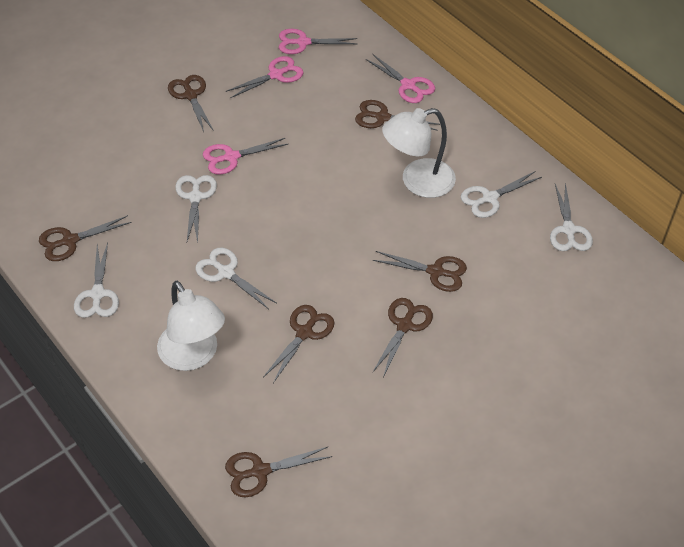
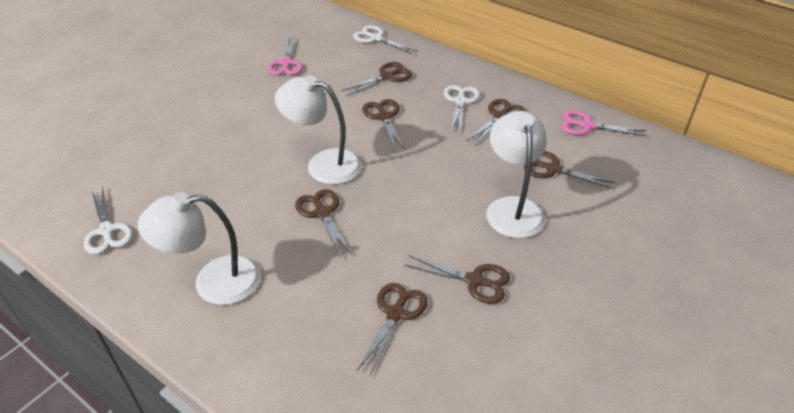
pink scissors: 4 -> 2
white lamp: 2 -> 3
white scissors: 5 -> 3

